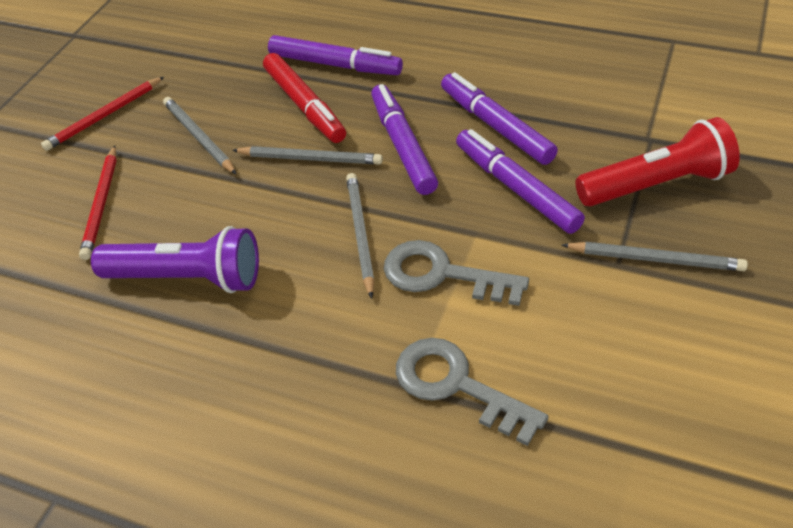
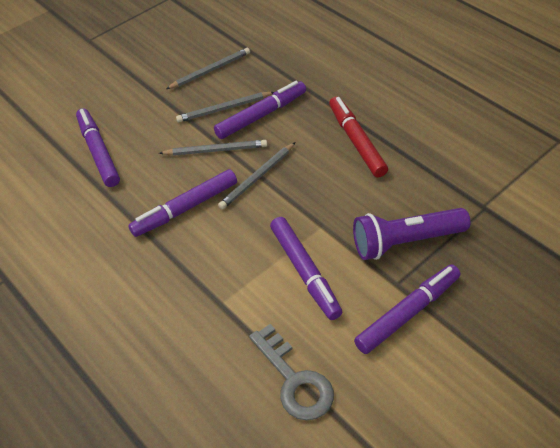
grey key: 2 -> 1
purple marker: 4 -> 5
red flashlight: 1 -> 0
red pencil: 2 -> 0

